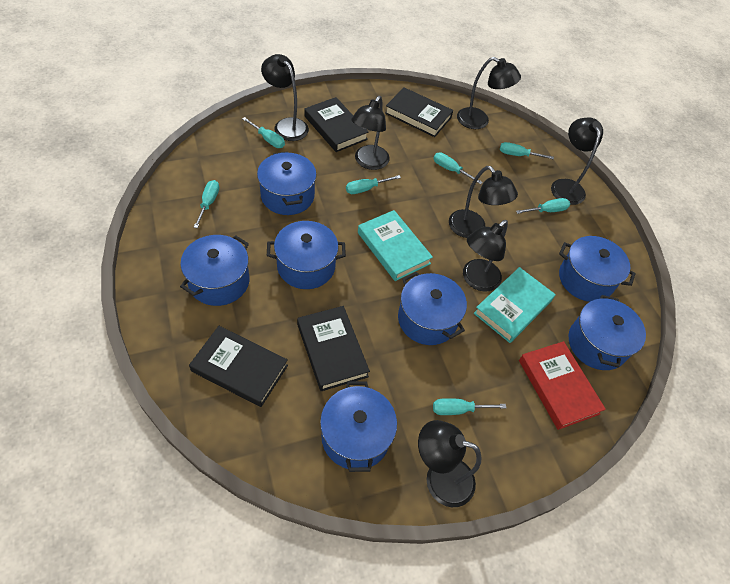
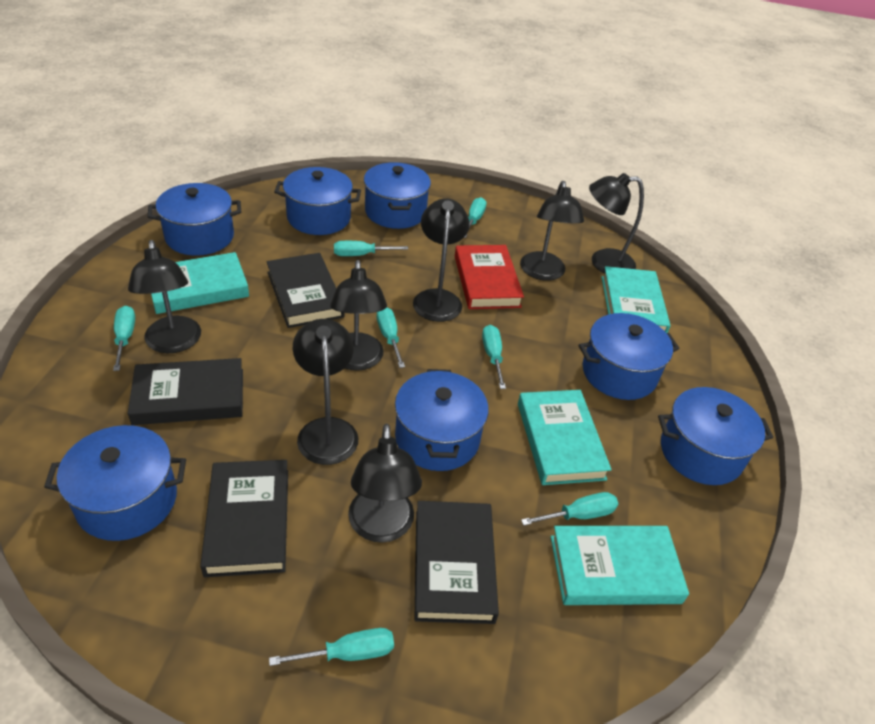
turquoise book: 2 -> 4

